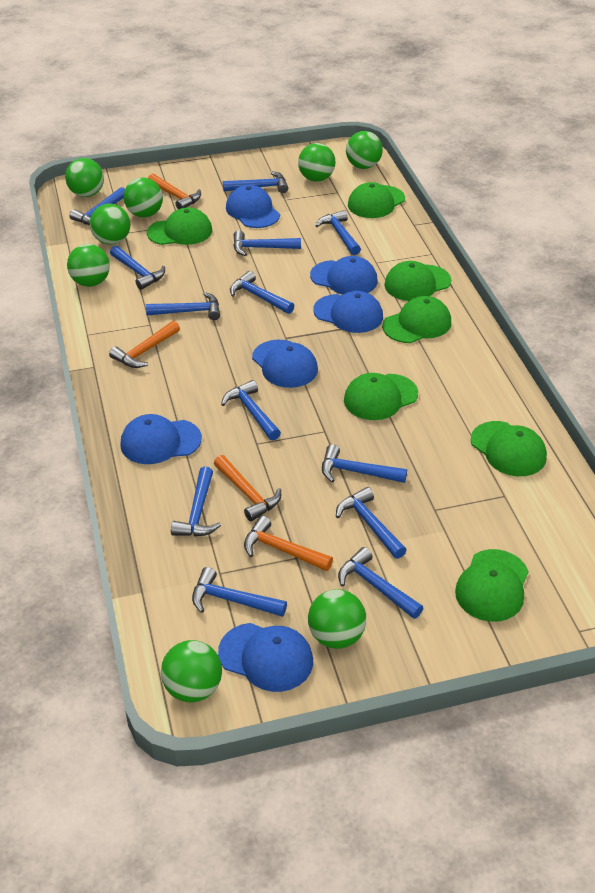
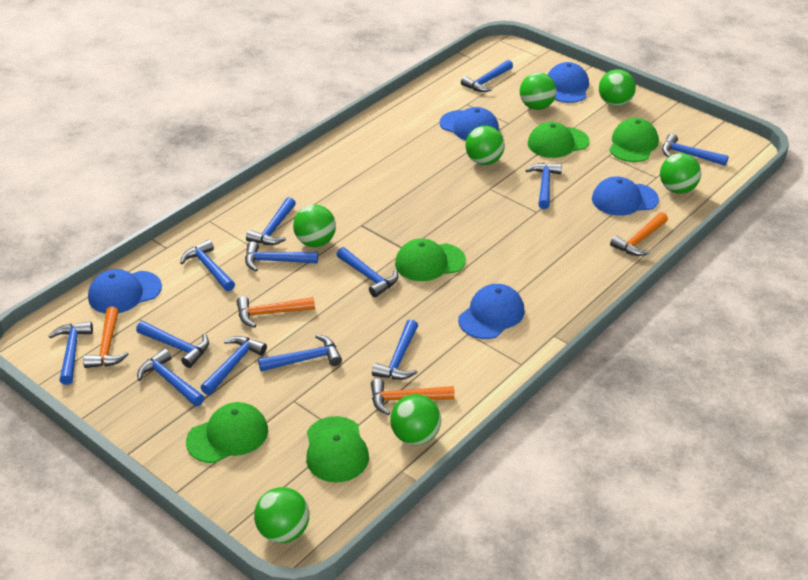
blue cap: 6 -> 5
green ball: 8 -> 7
green cap: 7 -> 5

